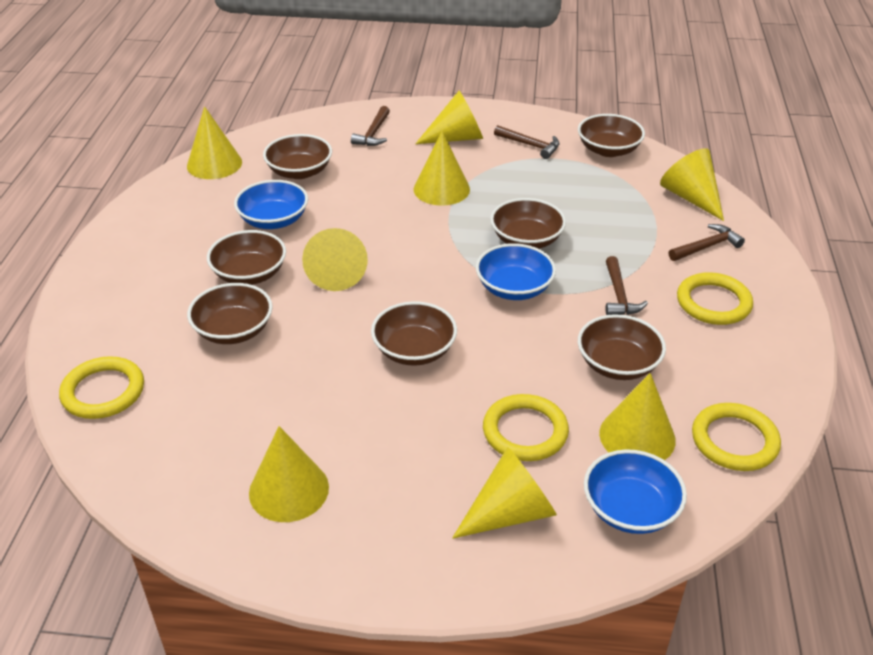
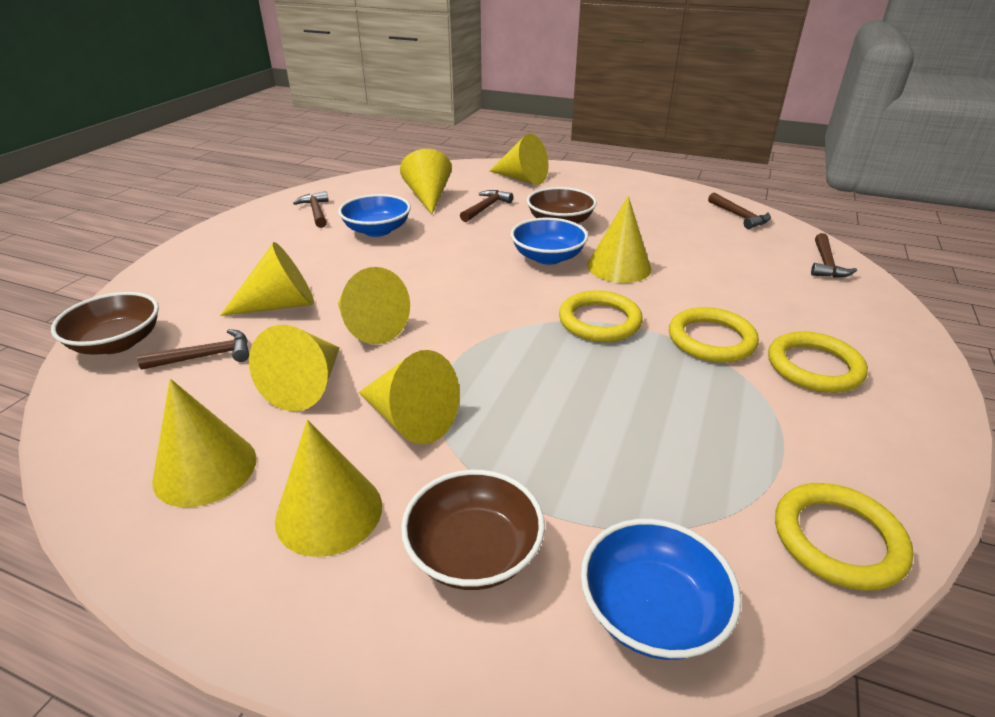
brown bowl: 7 -> 3
brown hammer: 4 -> 5
yellow cone: 8 -> 9

